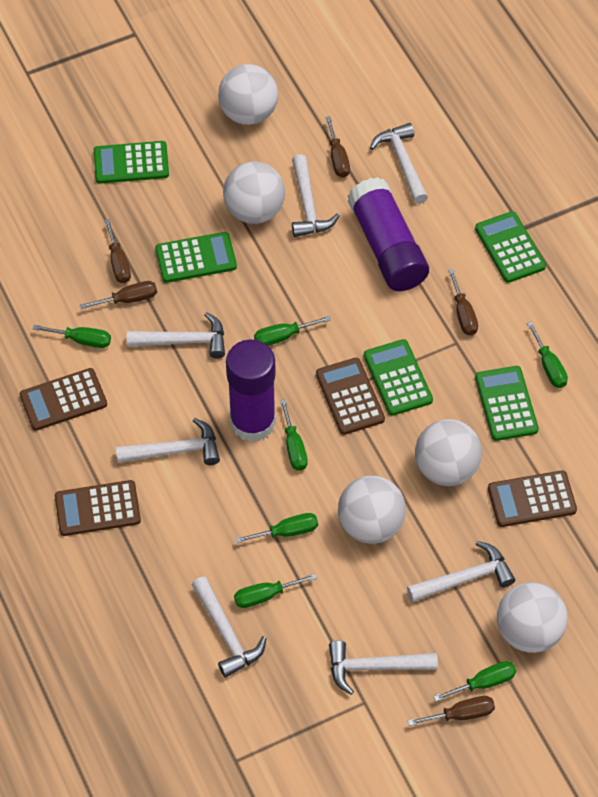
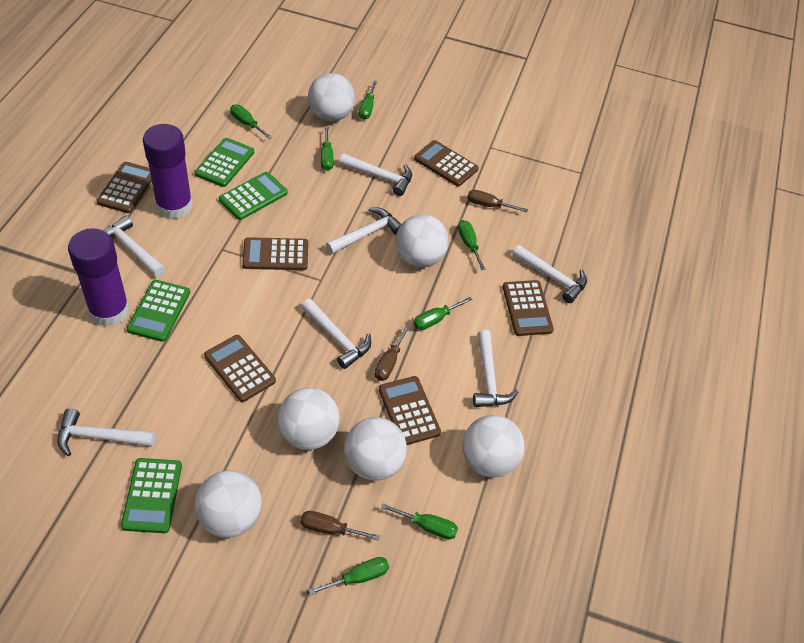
brown calculator: 4 -> 6
brown screwdriver: 5 -> 3
green calculator: 5 -> 4
white ball: 5 -> 6

